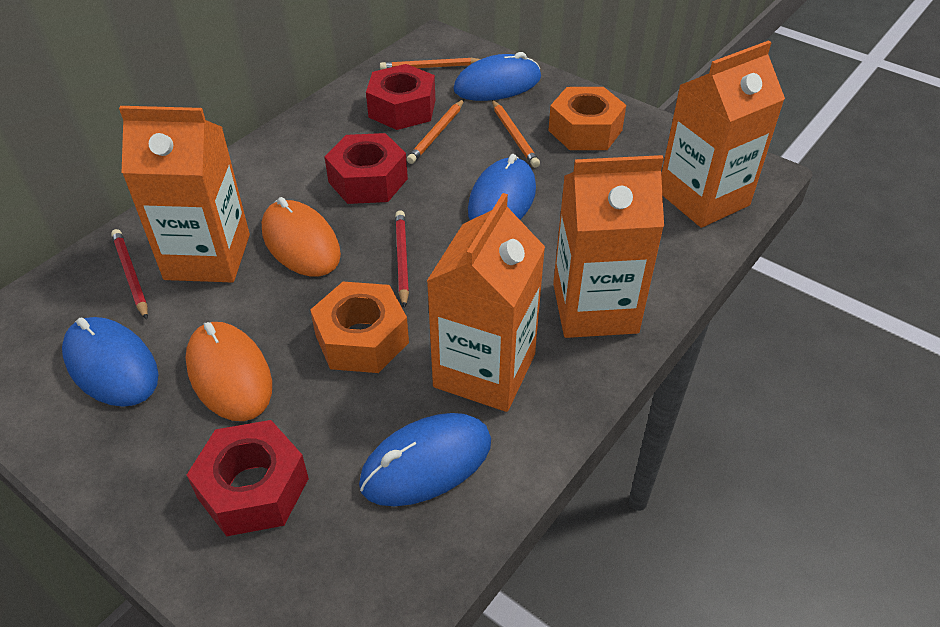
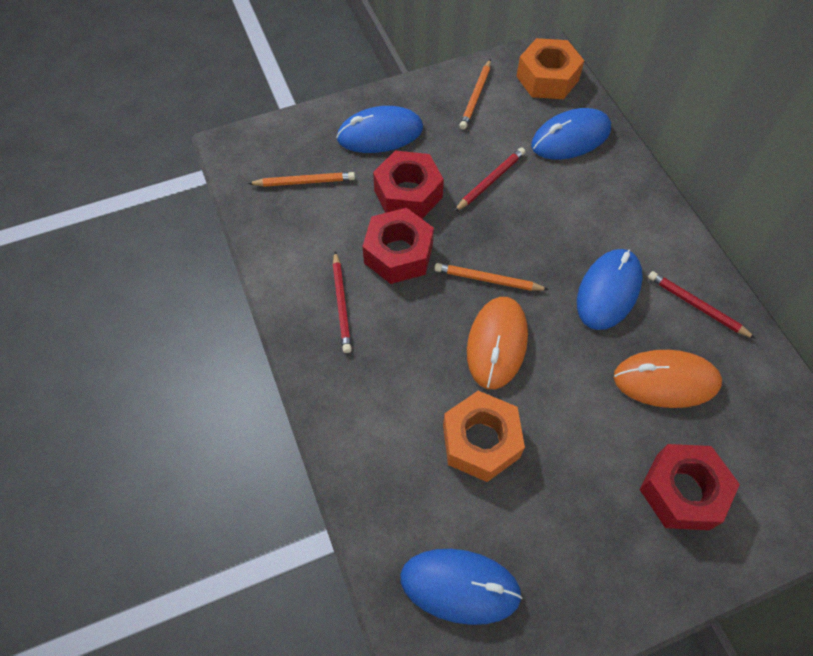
orange carton: 4 -> 0
red pencil: 2 -> 3

